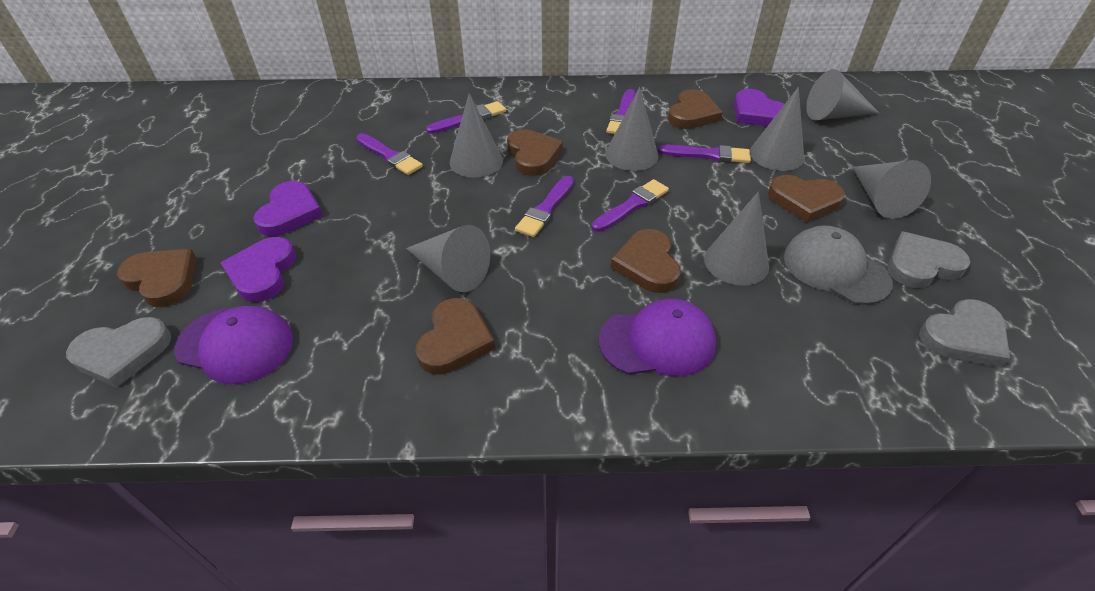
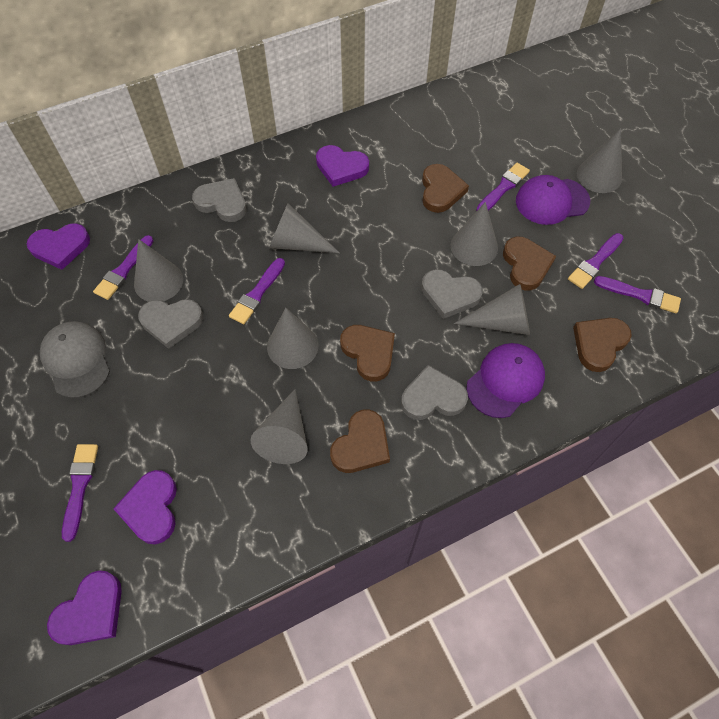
brown heart: 6 -> 5
grey heart: 3 -> 4
purple heart: 3 -> 4

